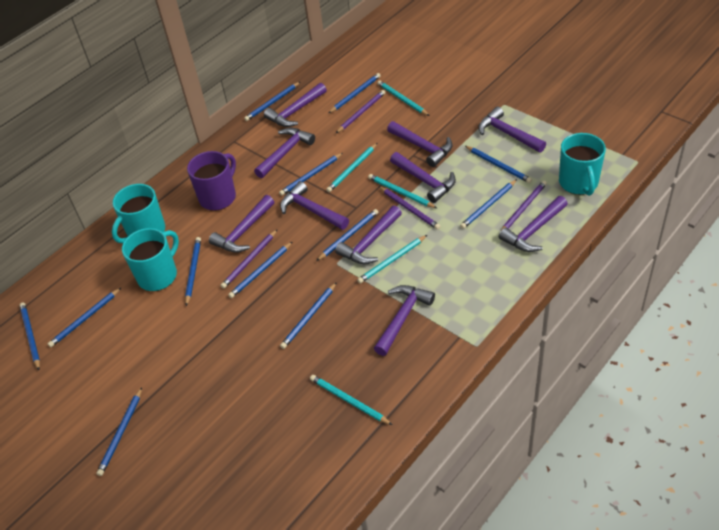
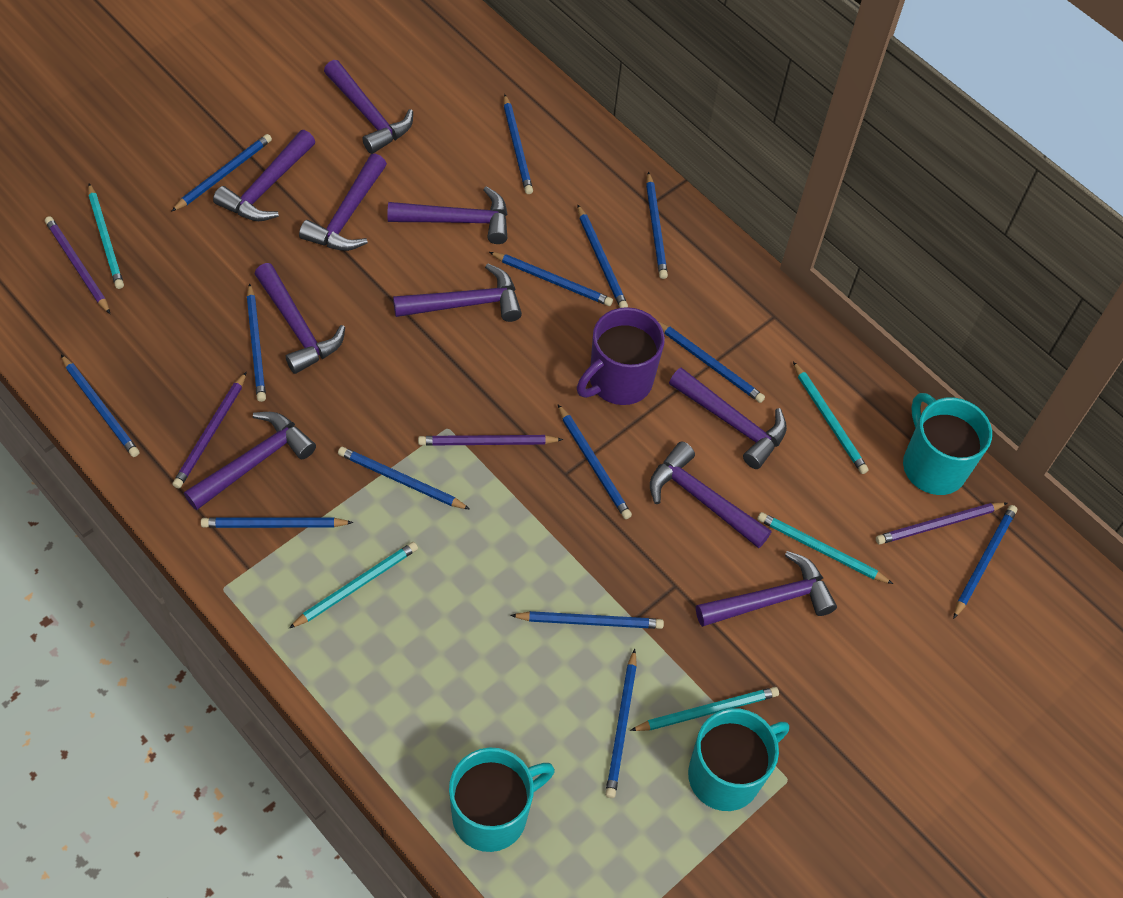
blue pencil: 12 -> 14

